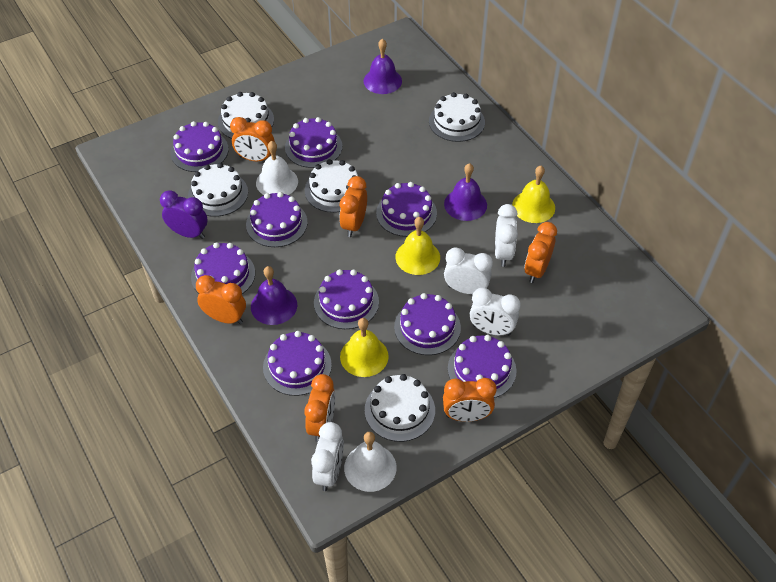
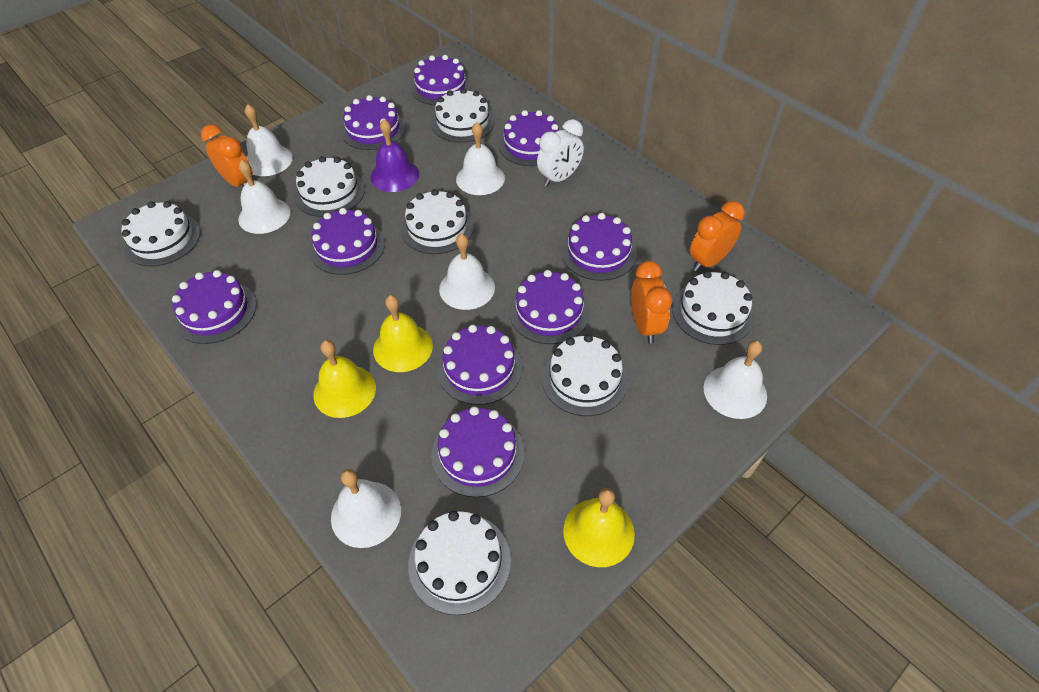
orange clock: 6 -> 3
purple bell: 3 -> 1
purple clock: 1 -> 0
white bell: 2 -> 6
white cake: 5 -> 7
white clock: 4 -> 1

